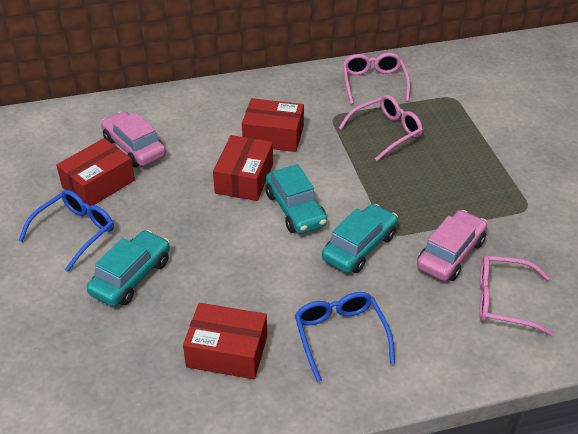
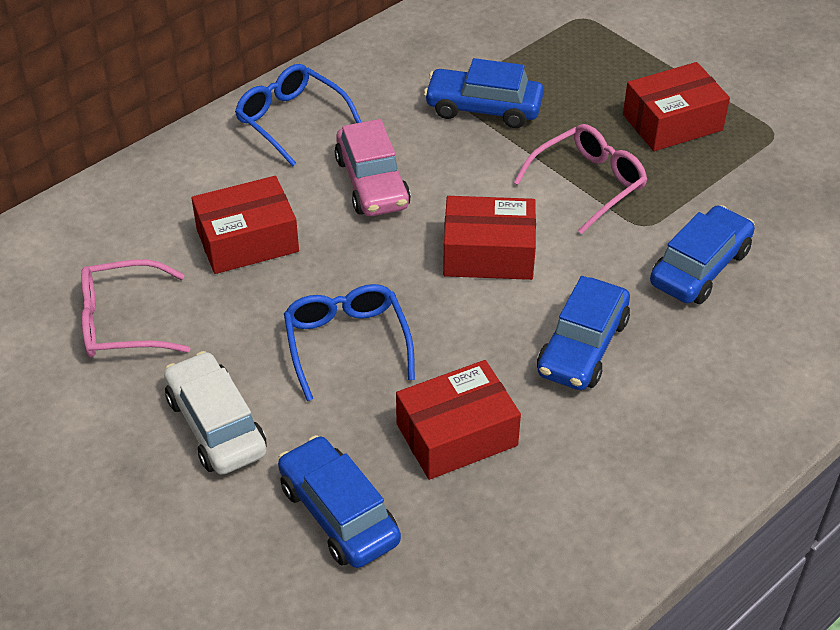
blue car: 0 -> 4
pink car: 2 -> 1
pink glasses: 3 -> 2
turquoise car: 3 -> 0
white car: 0 -> 1

